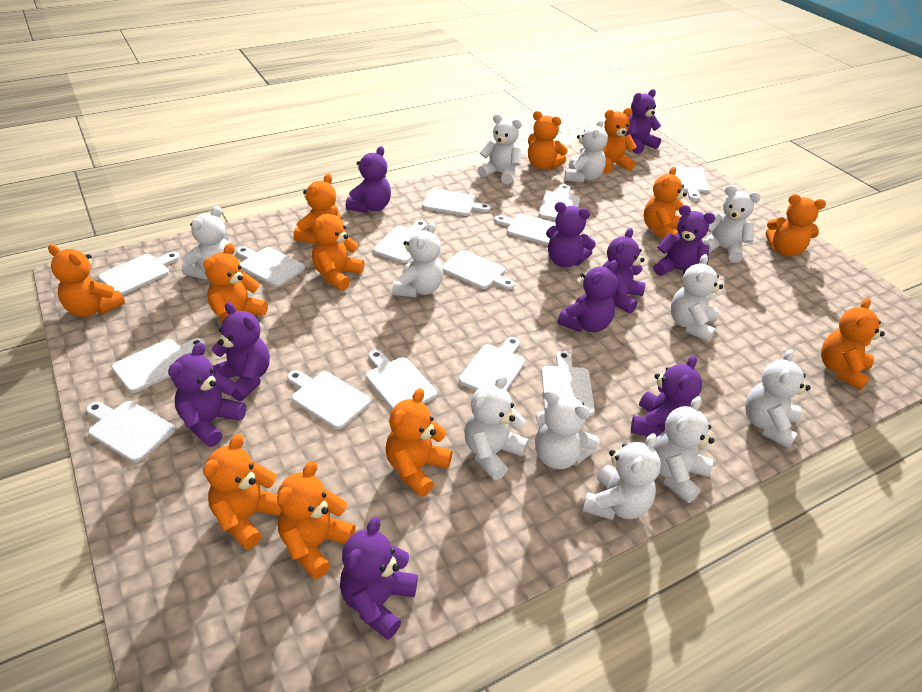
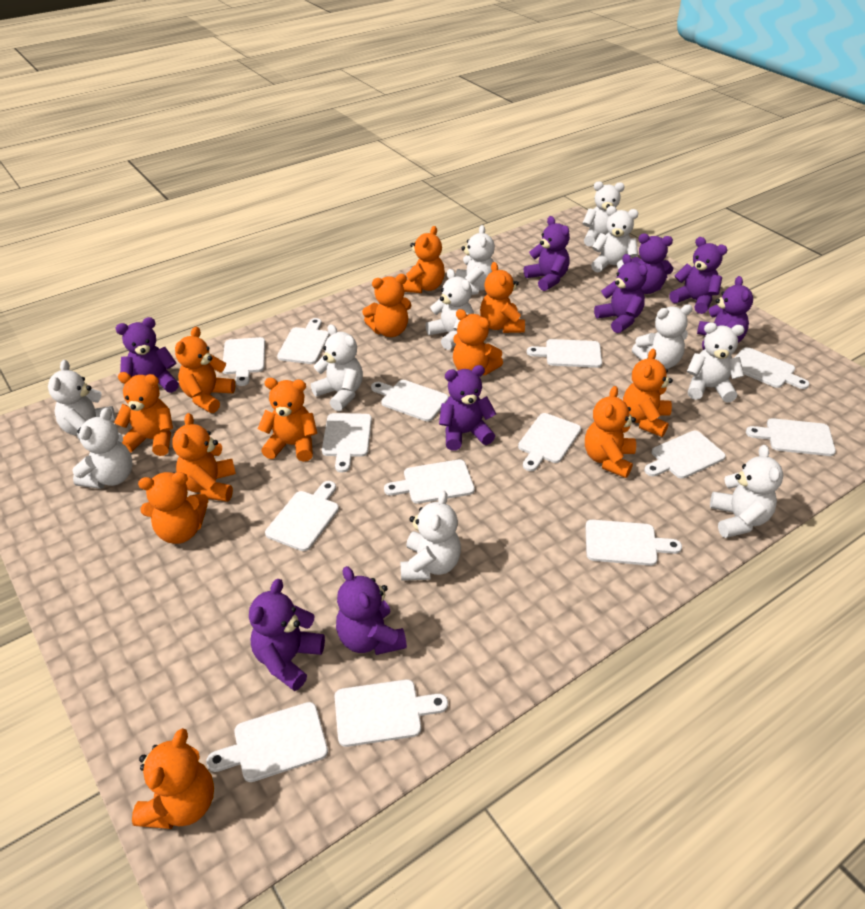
purple teddy bear: 10 -> 9

